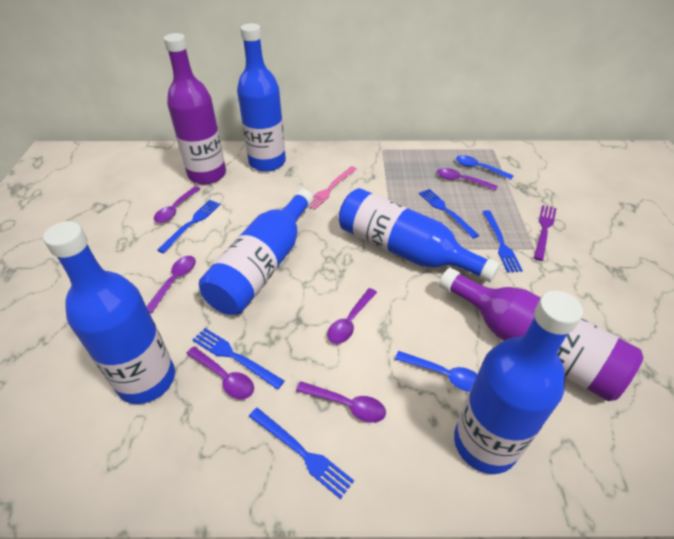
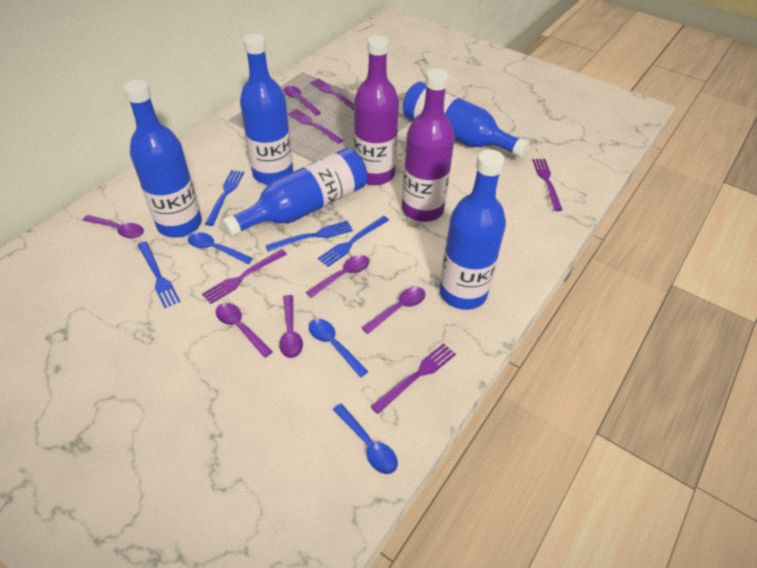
blue fork: 5 -> 4
blue spoon: 2 -> 3
pink fork: 1 -> 0
purple fork: 1 -> 5

